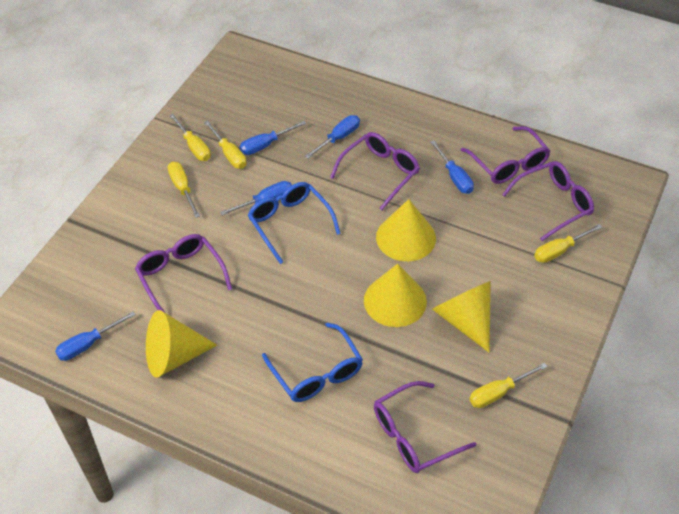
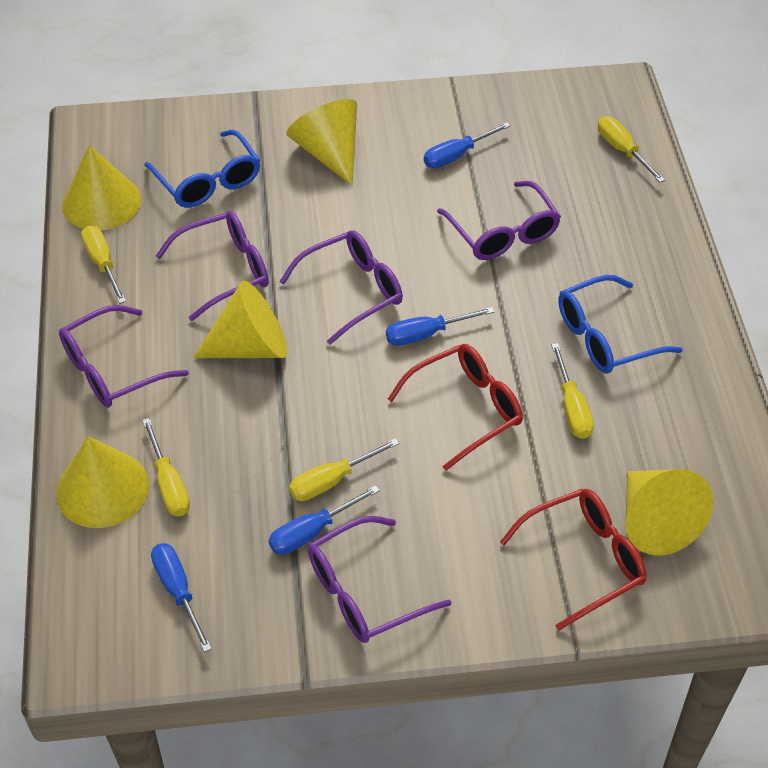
blue screwdriver: 5 -> 4
red glasses: 0 -> 2
yellow cone: 4 -> 5

